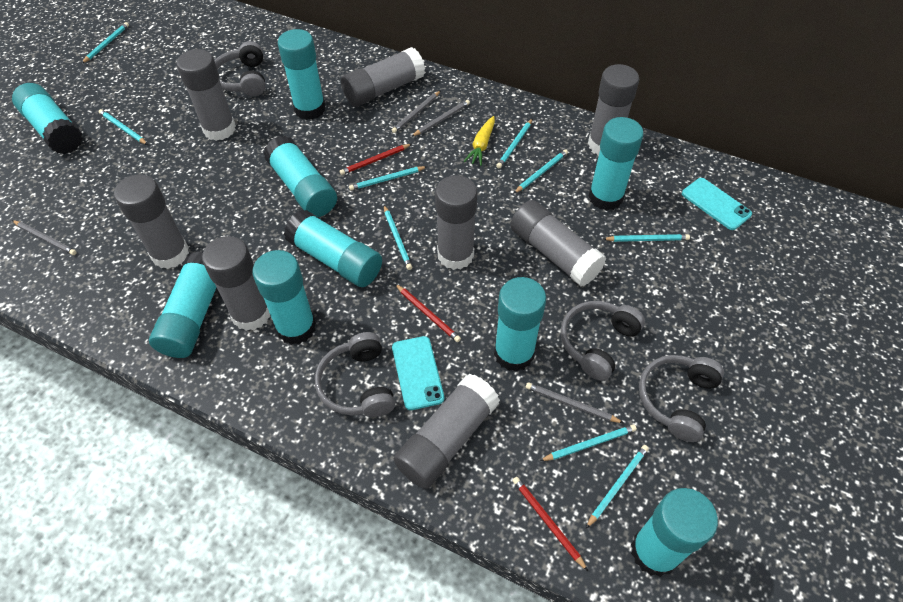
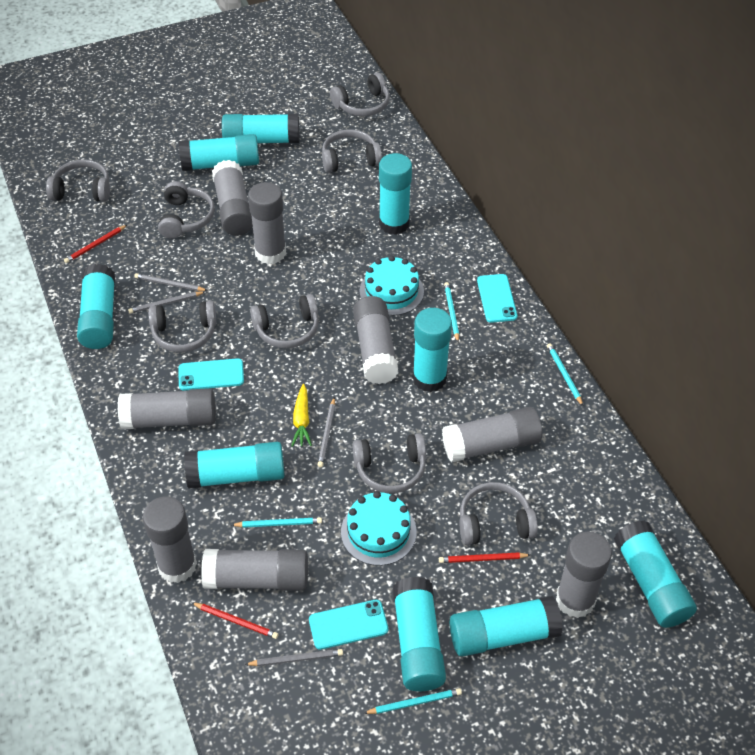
grey headphones: 4 -> 8
turquoise cake: 0 -> 2
turquoise pencil: 9 -> 4
turquoise phone: 2 -> 3

